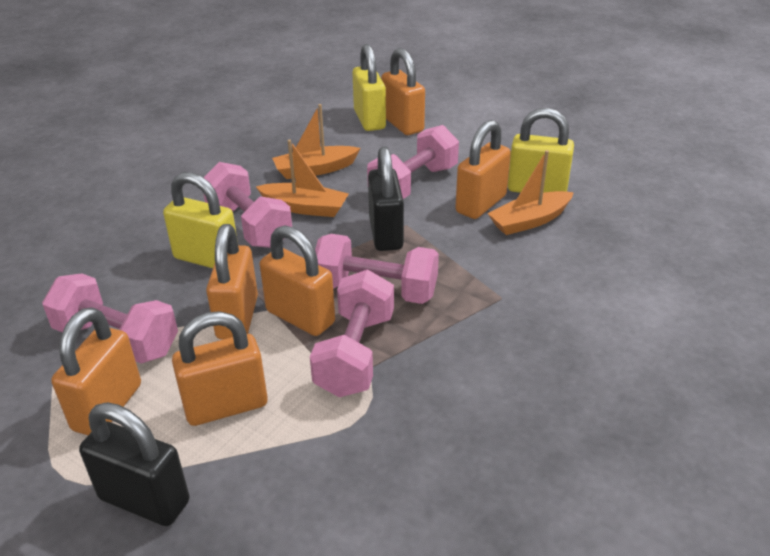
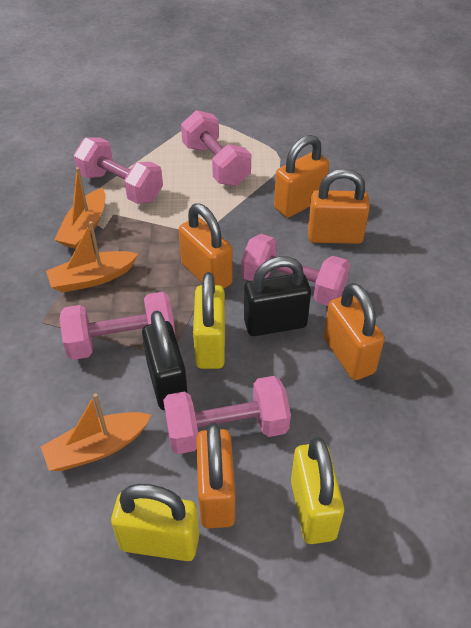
orange padlock: 6 -> 5

